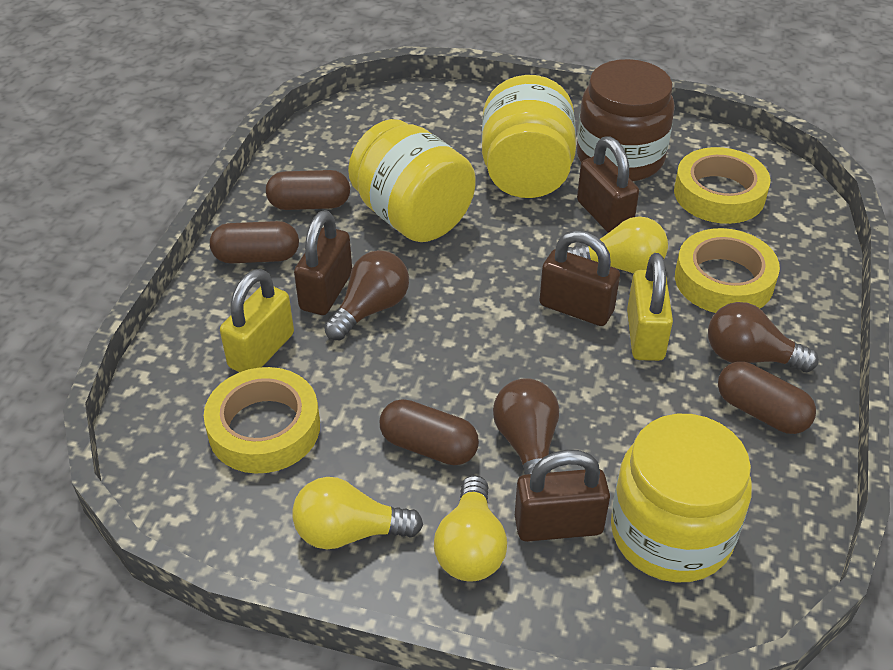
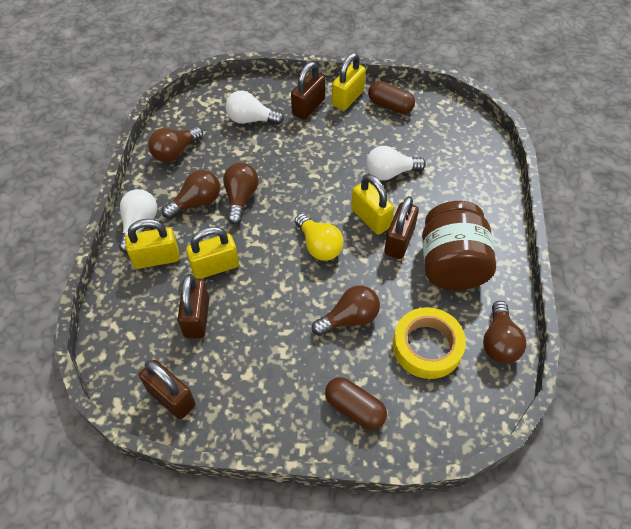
brown capsule: 4 -> 2
brown light bulb: 3 -> 5
white light bulb: 0 -> 3
yellow jar: 3 -> 0
yellow light bulb: 3 -> 1
yellow padlock: 2 -> 4
yellow tape: 3 -> 1

